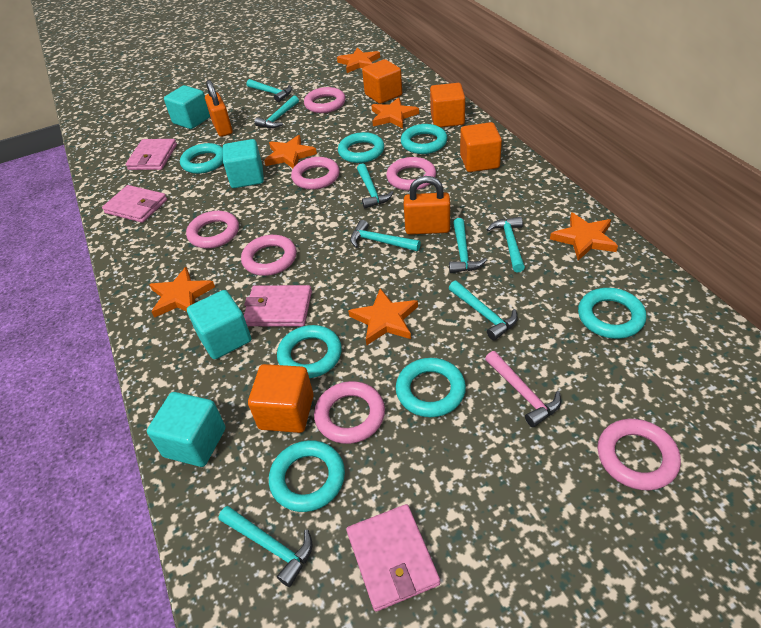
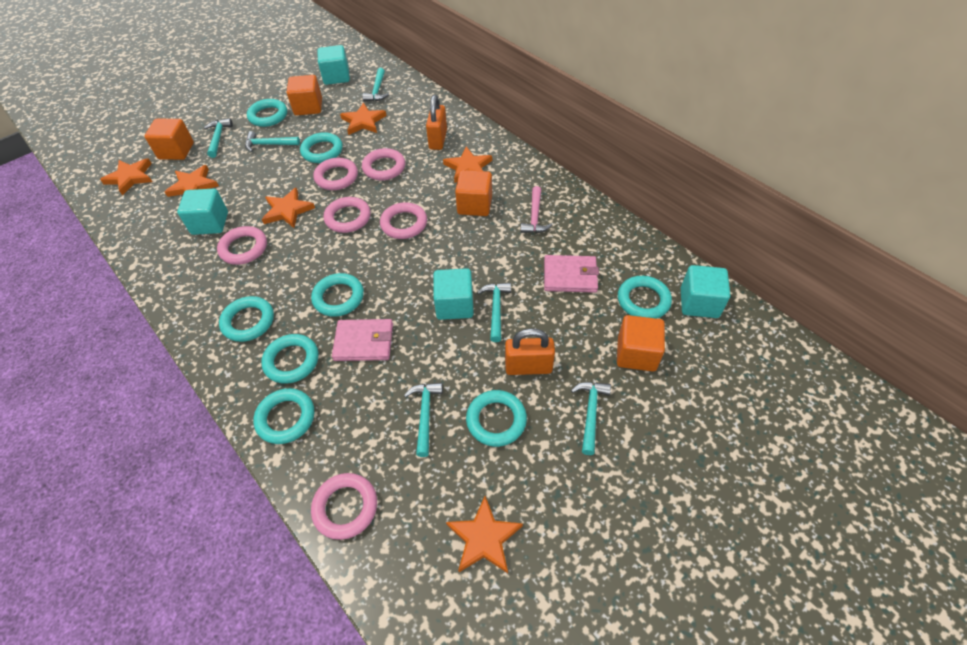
pink ring: 7 -> 6
pink wallet: 4 -> 2
turquoise hammer: 8 -> 6
turquoise ring: 7 -> 8

